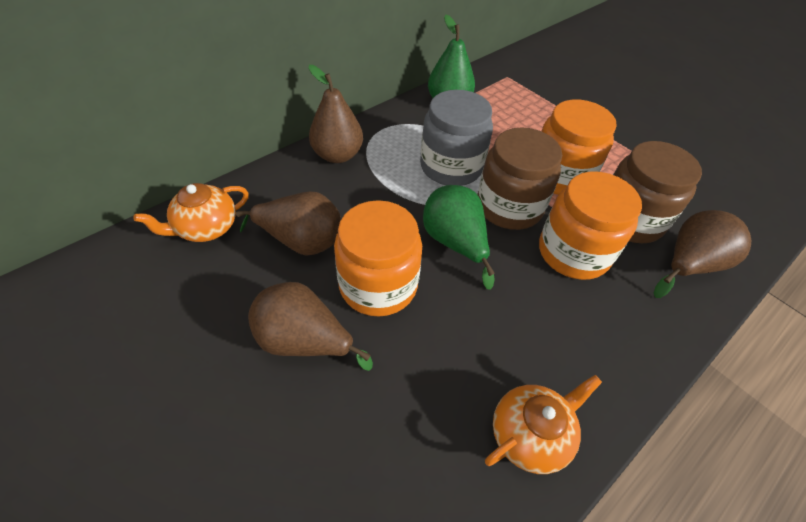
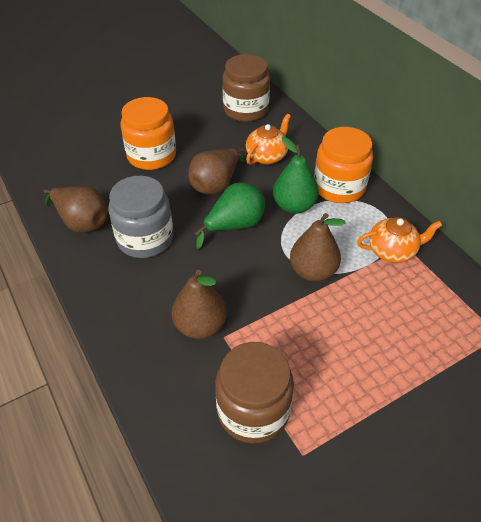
orange jar: 3 -> 2

